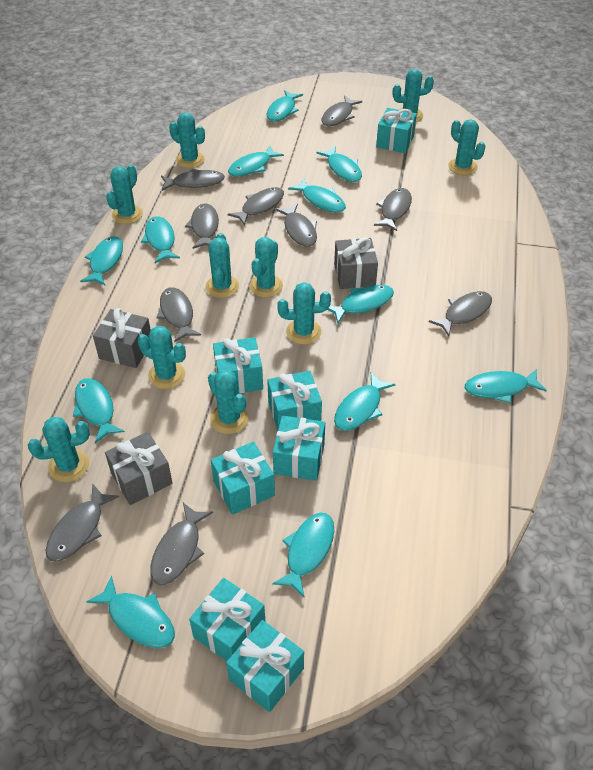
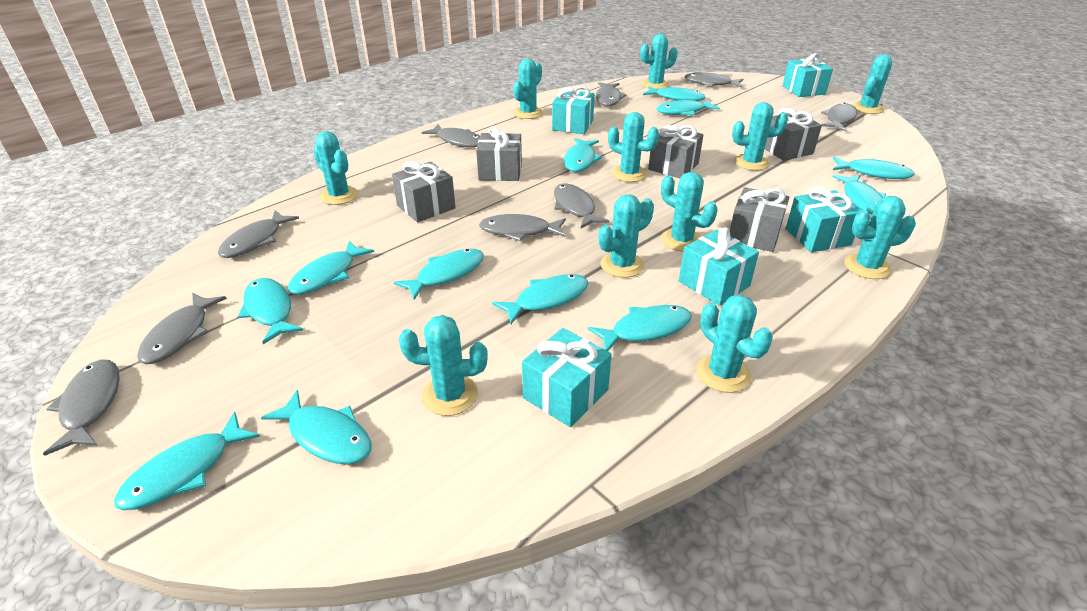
grey fish: 10 -> 9
grey gift: 3 -> 5
turquoise cactus: 10 -> 11
turquoise gift: 7 -> 5

